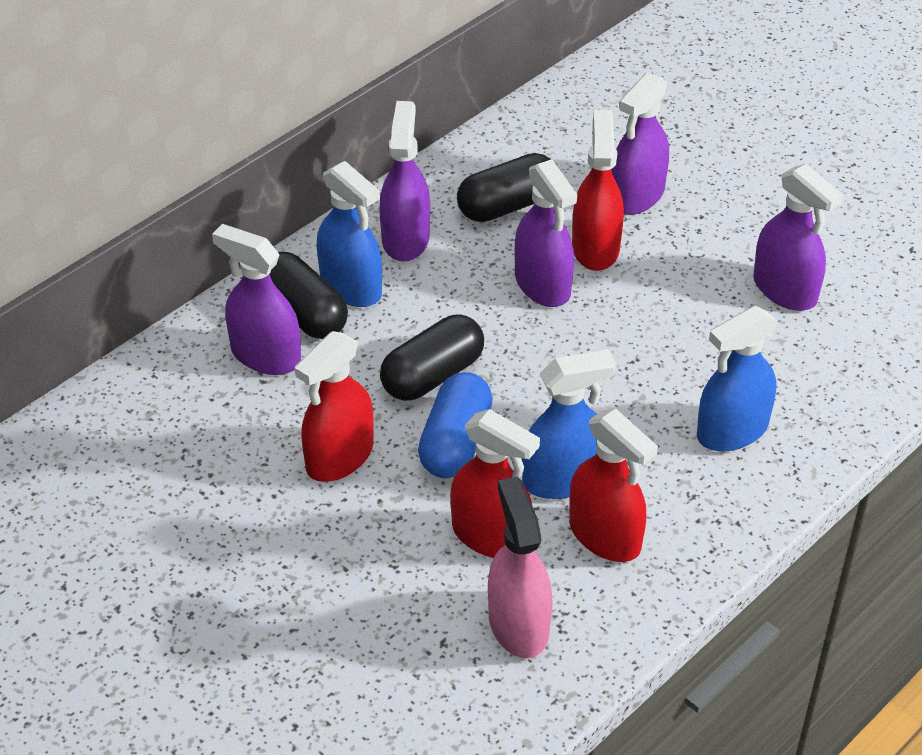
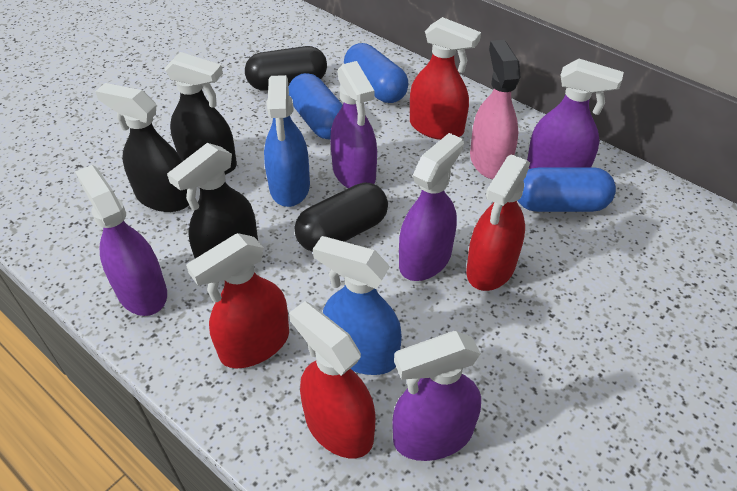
black capsule: 3 -> 2
black spray bottle: 0 -> 3
blue capsule: 1 -> 3
blue spray bottle: 3 -> 2

